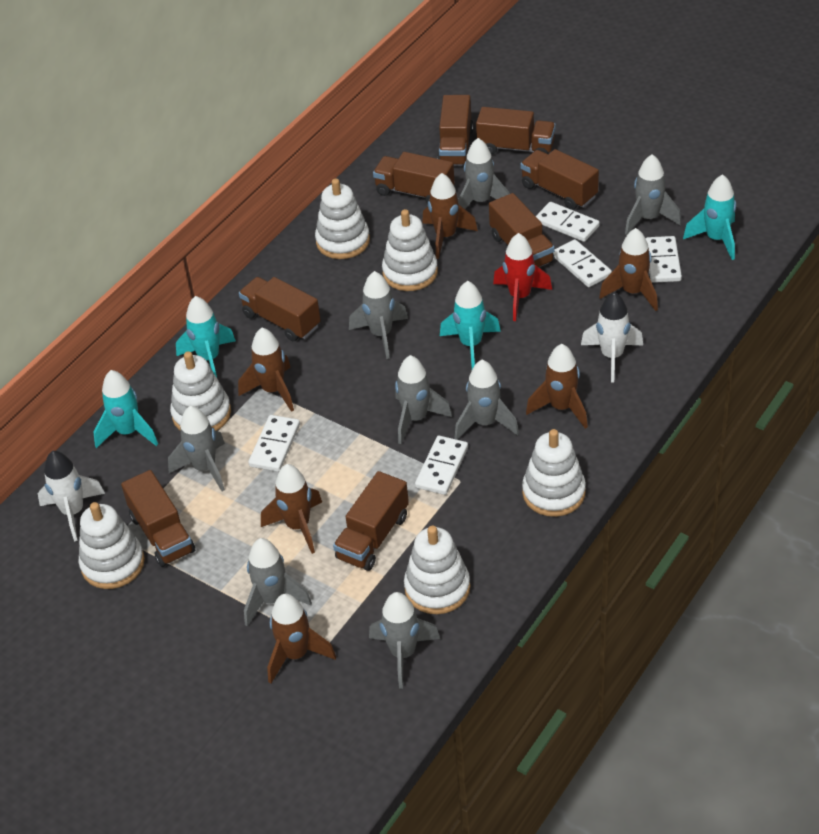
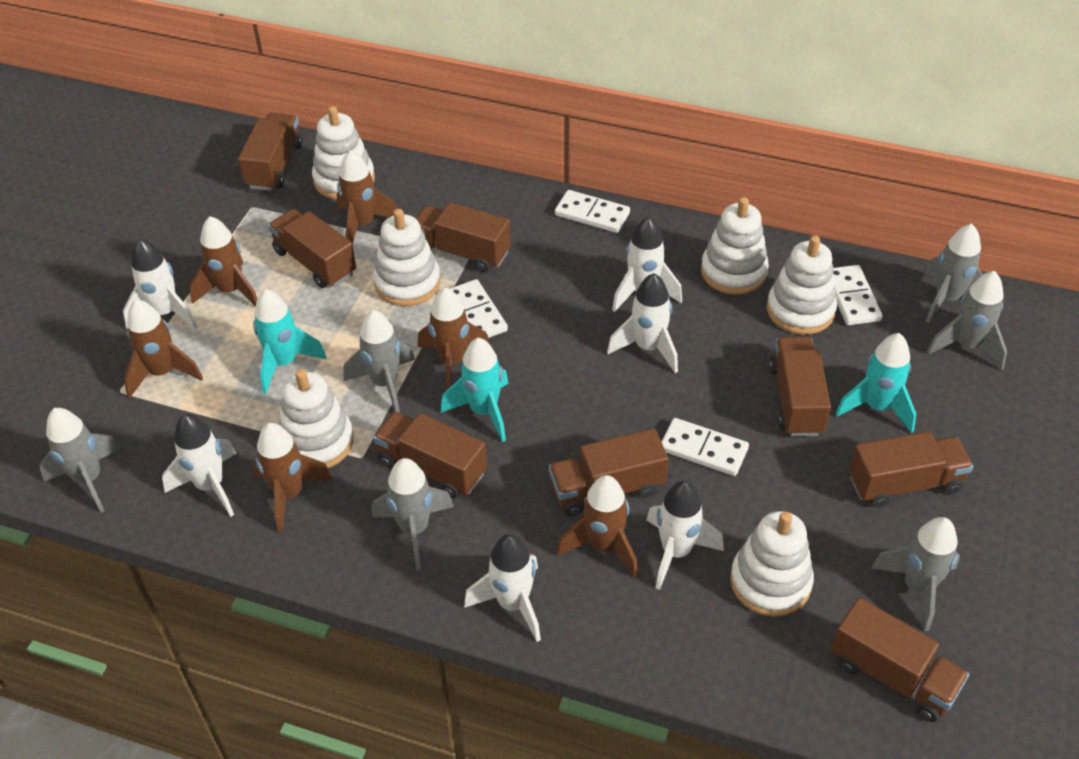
grey rocket: 8 -> 6
red rocket: 1 -> 0
turquoise rocket: 4 -> 3
white domino: 5 -> 4
white rocket: 2 -> 6

